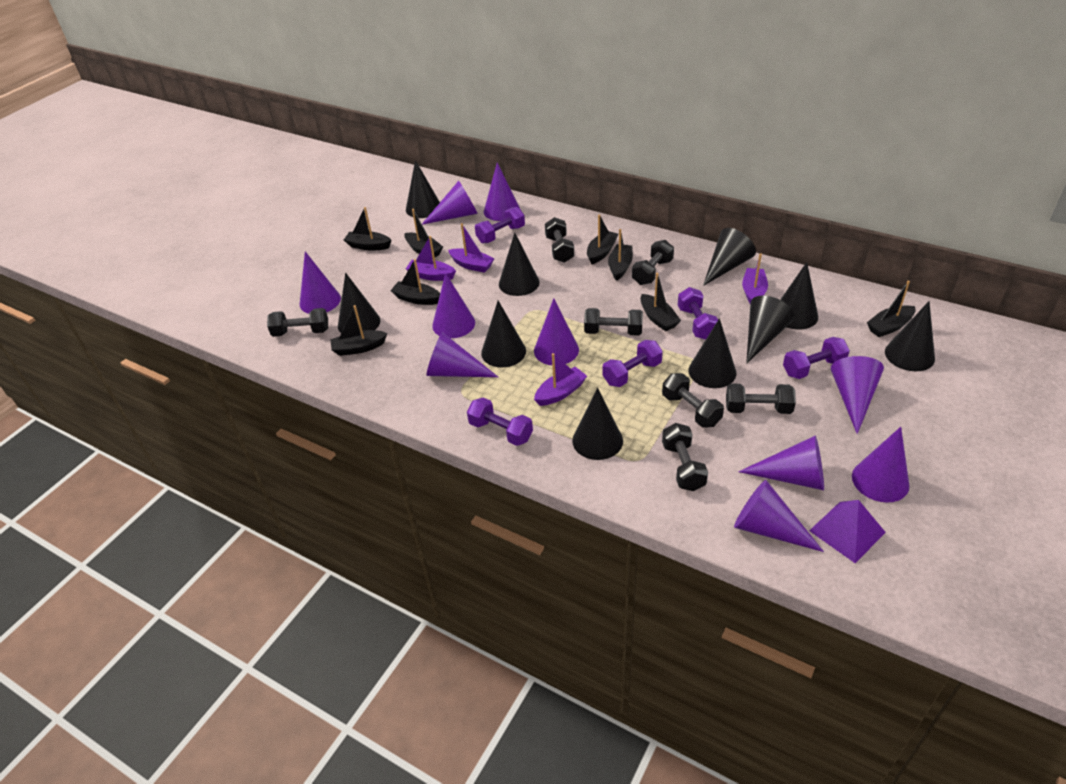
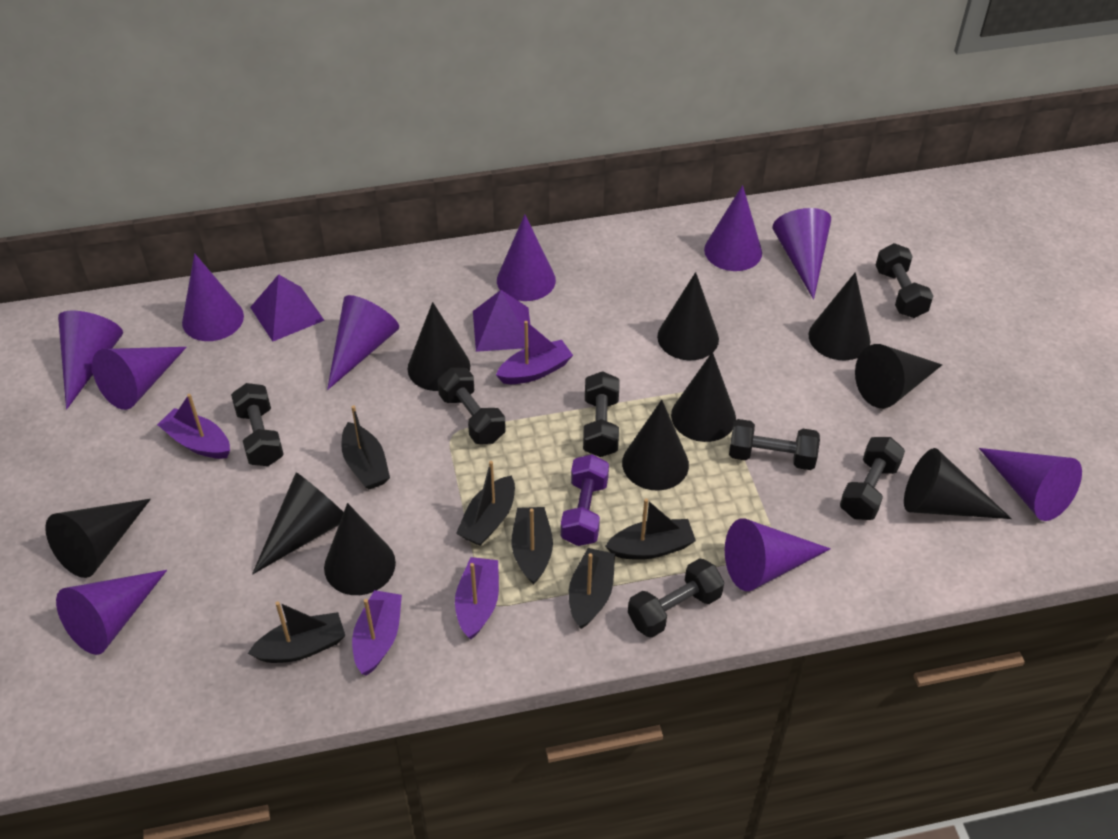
black boat: 8 -> 6
purple dumbbell: 5 -> 1
purple pyramid: 1 -> 2

